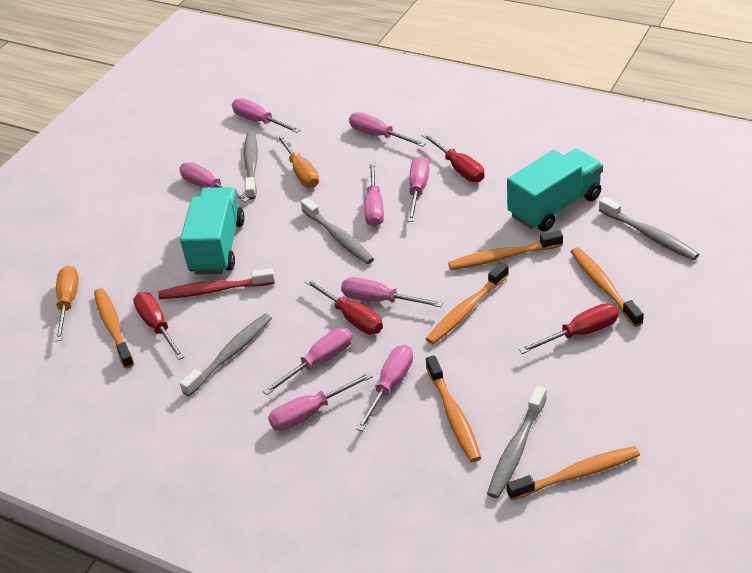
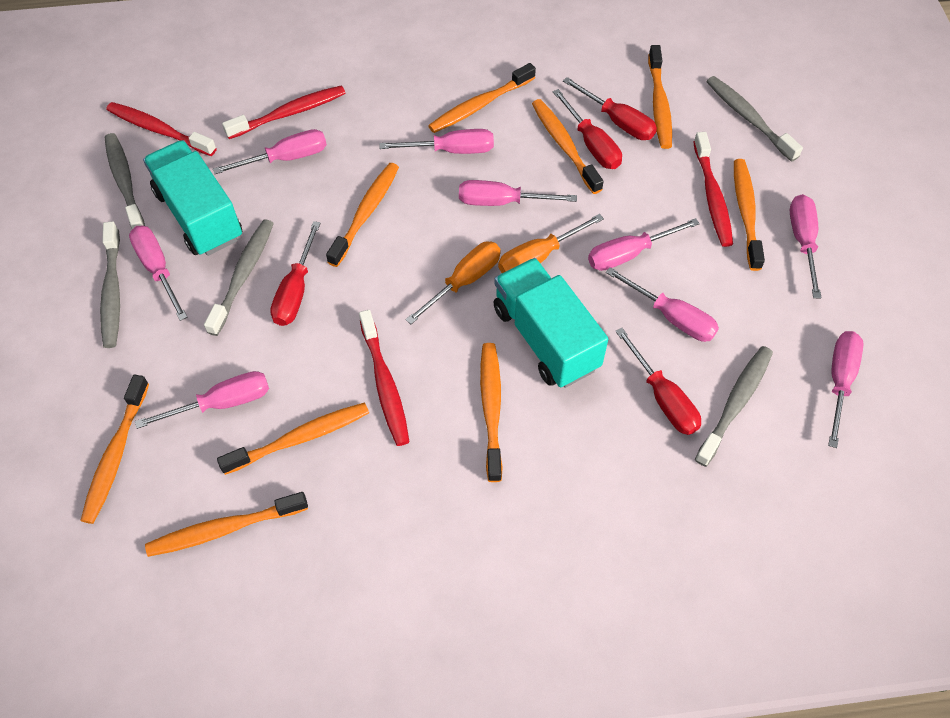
orange toothbrush: 6 -> 9
red toothbrush: 1 -> 4

